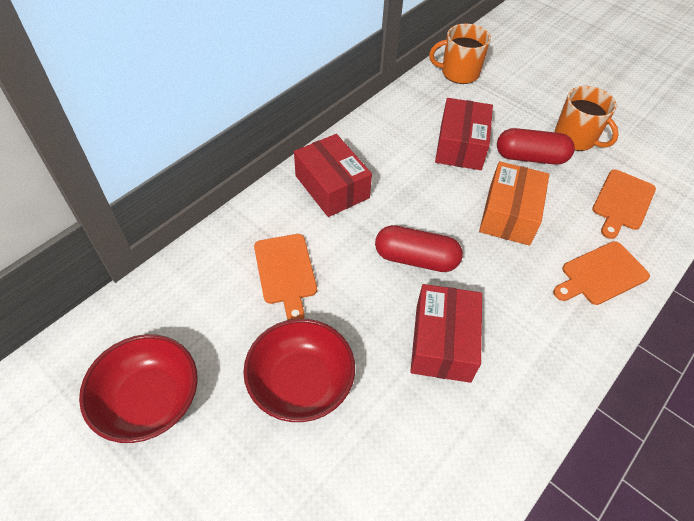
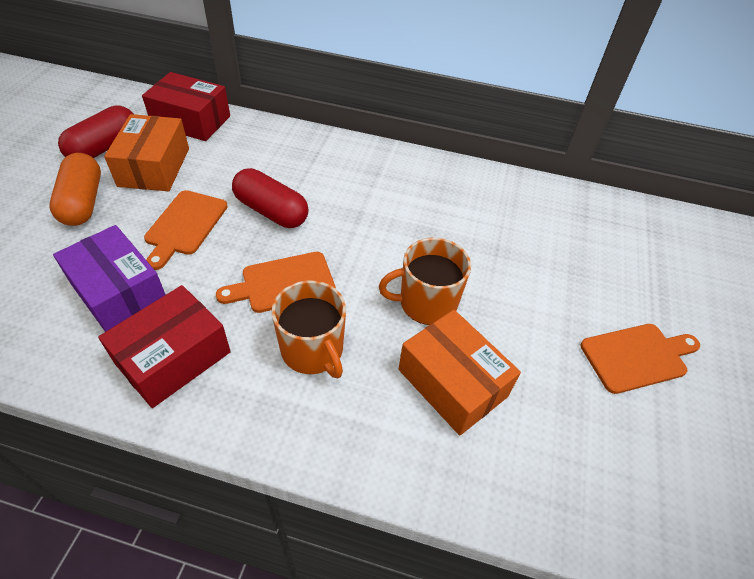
orange box: 1 -> 2
orange capsule: 0 -> 1
purple box: 0 -> 1
red bowl: 2 -> 0
red box: 3 -> 2

